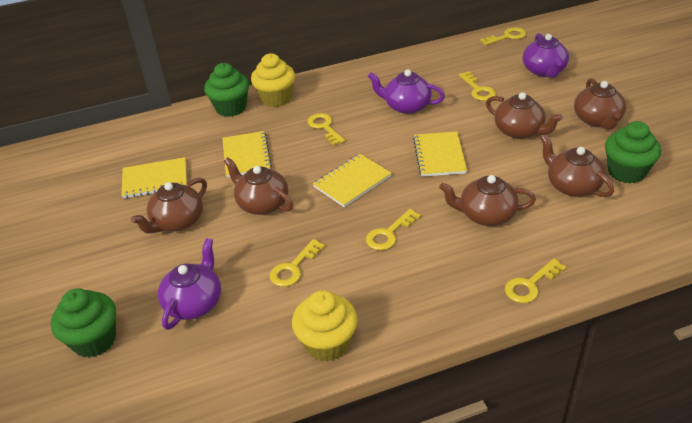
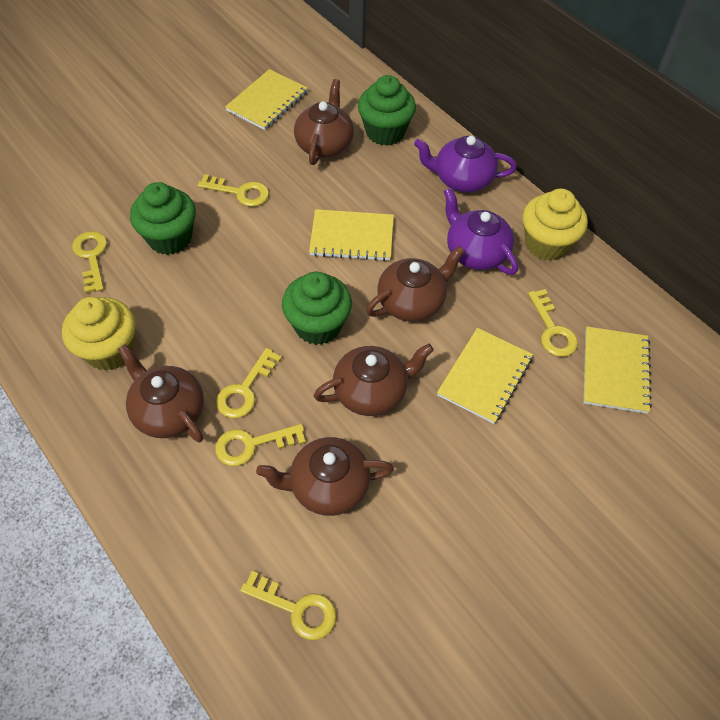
brown teapot: 6 -> 5
purple teapot: 3 -> 2

